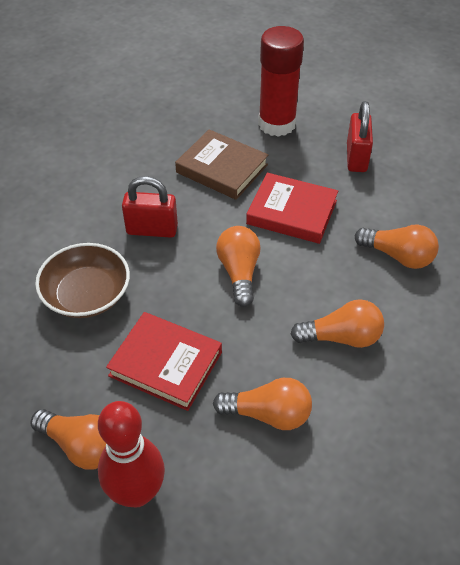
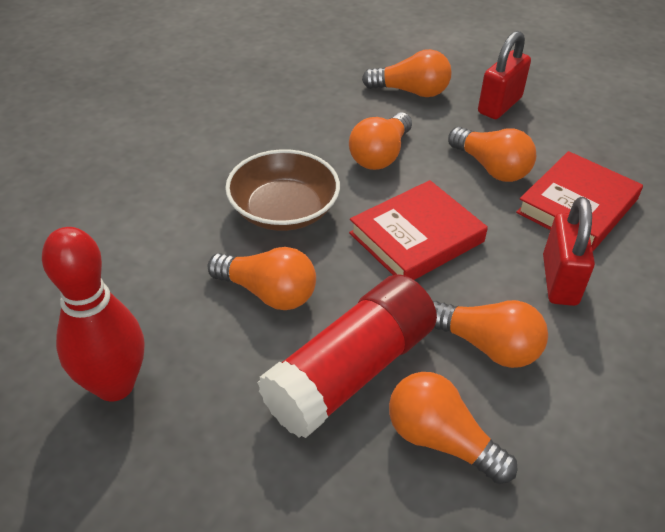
brown book: 1 -> 0
orange light bulb: 5 -> 6

